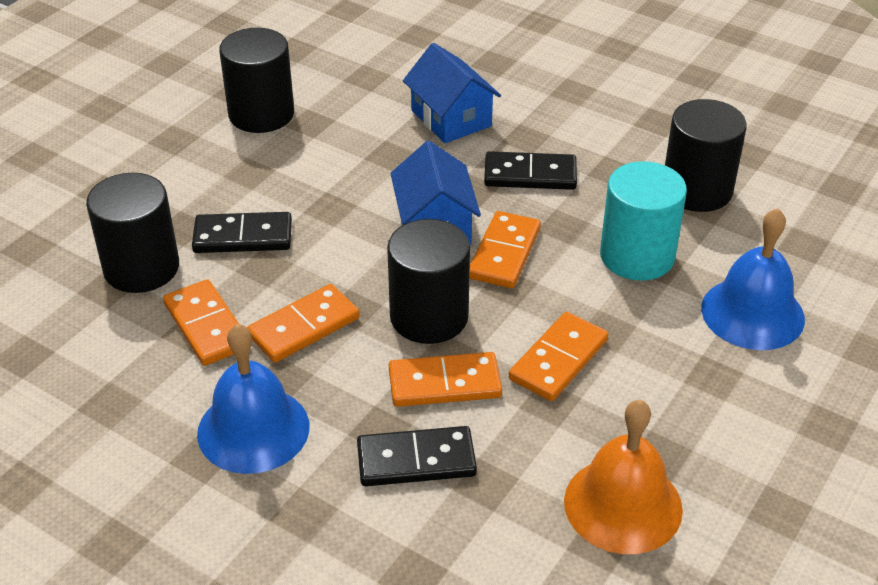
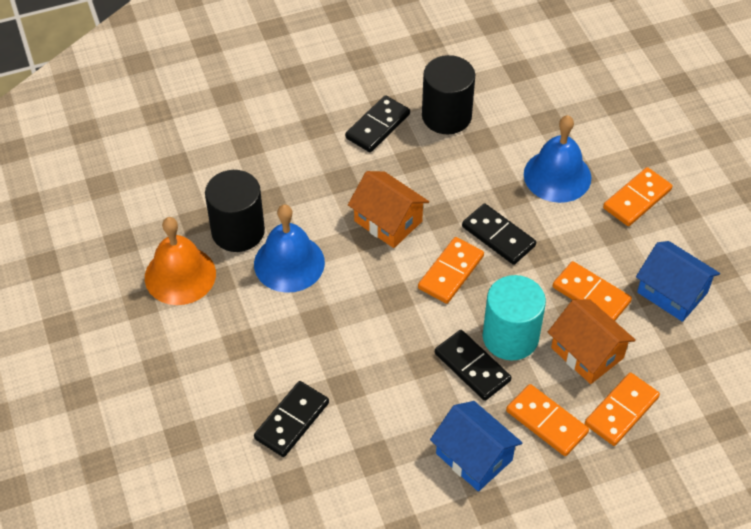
black cylinder: 4 -> 2
black domino: 3 -> 4
orange house: 0 -> 2

